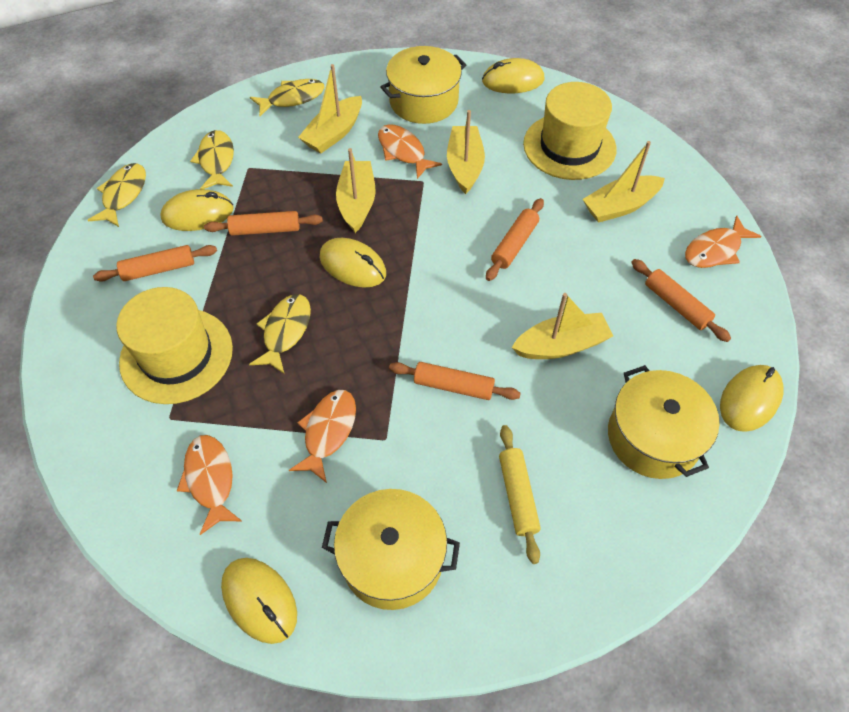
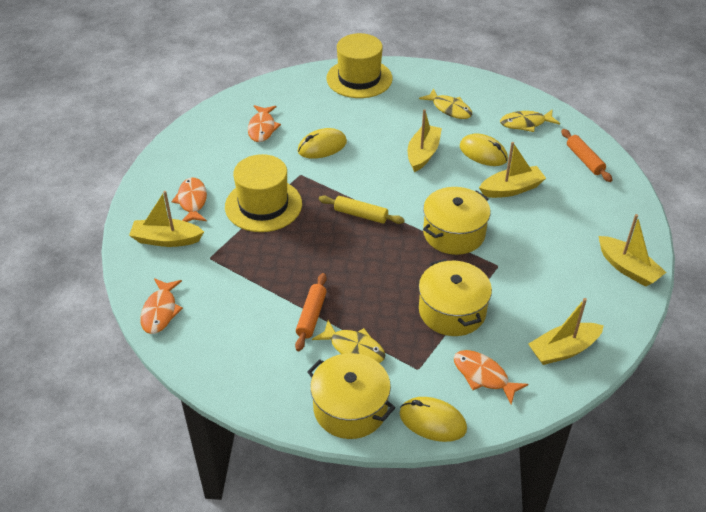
orange rolling pin: 5 -> 2
yellow fish: 4 -> 3
yellow mouse: 5 -> 3

